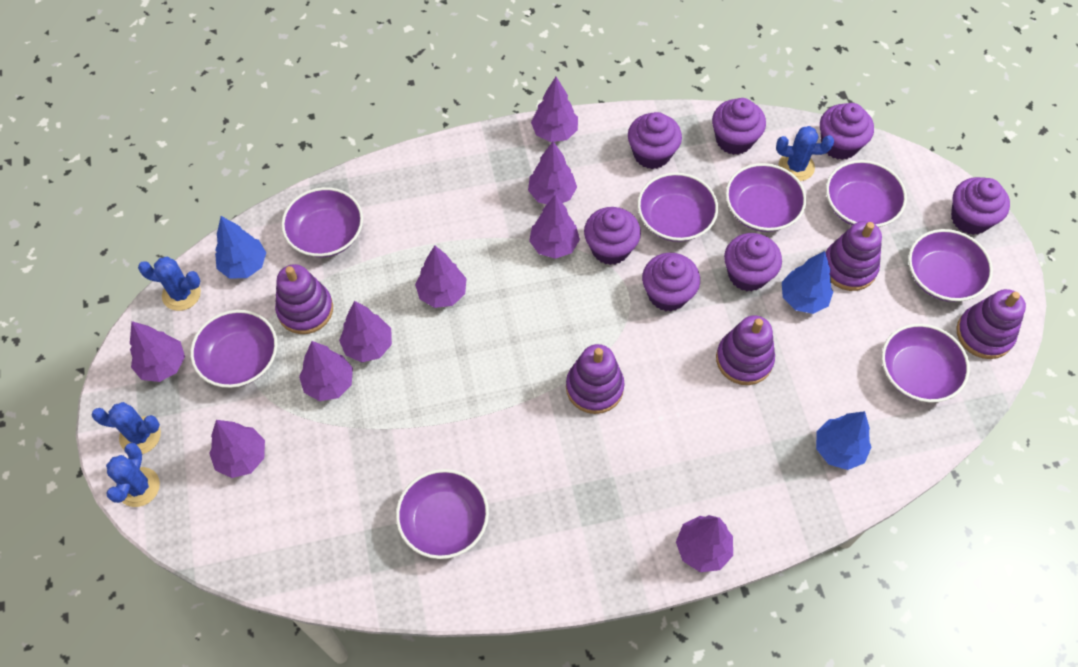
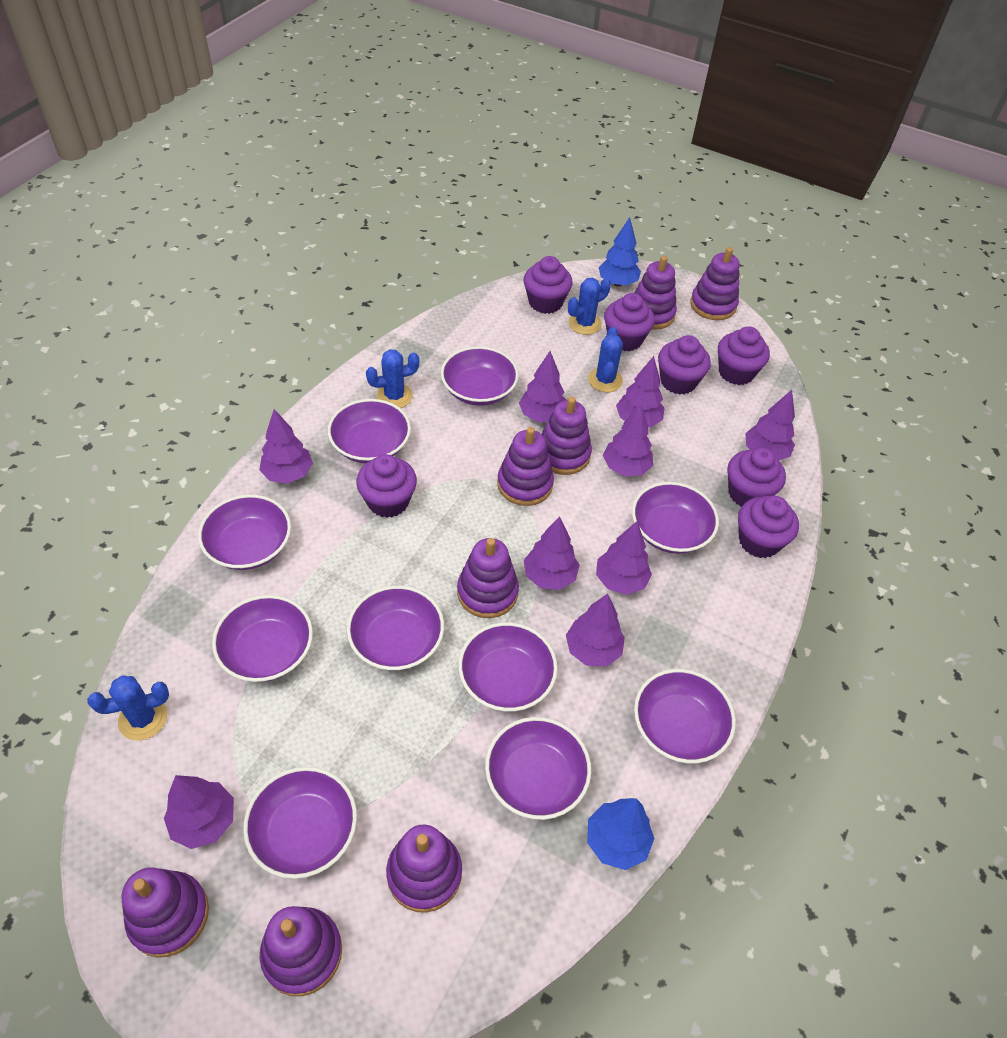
blue tree: 3 -> 2
purple bowl: 8 -> 10
purple stacking toy: 5 -> 8

